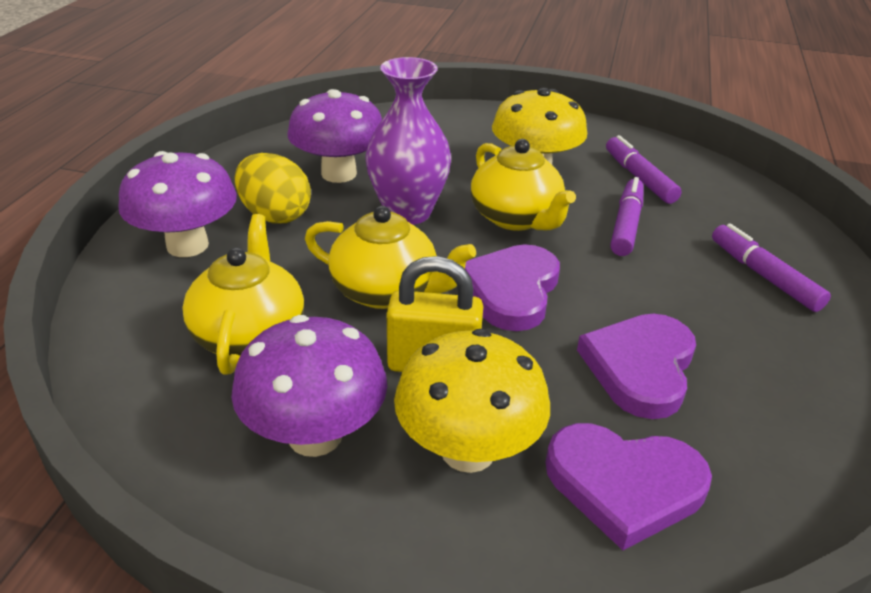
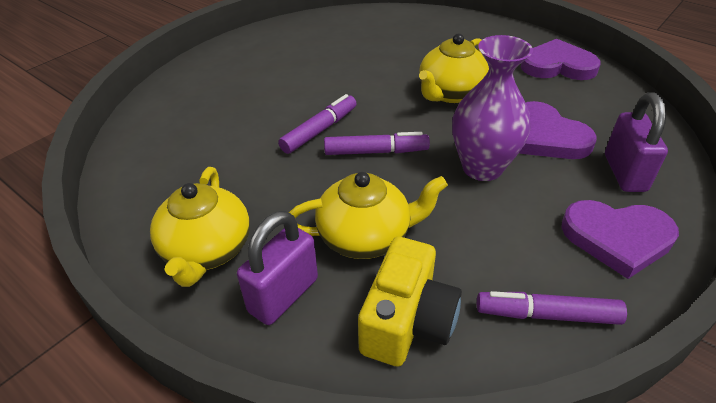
purple mushroom: 3 -> 0
purple padlock: 0 -> 2
yellow camera: 0 -> 1
yellow egg: 1 -> 0
yellow mushroom: 2 -> 0
yellow padlock: 1 -> 0

